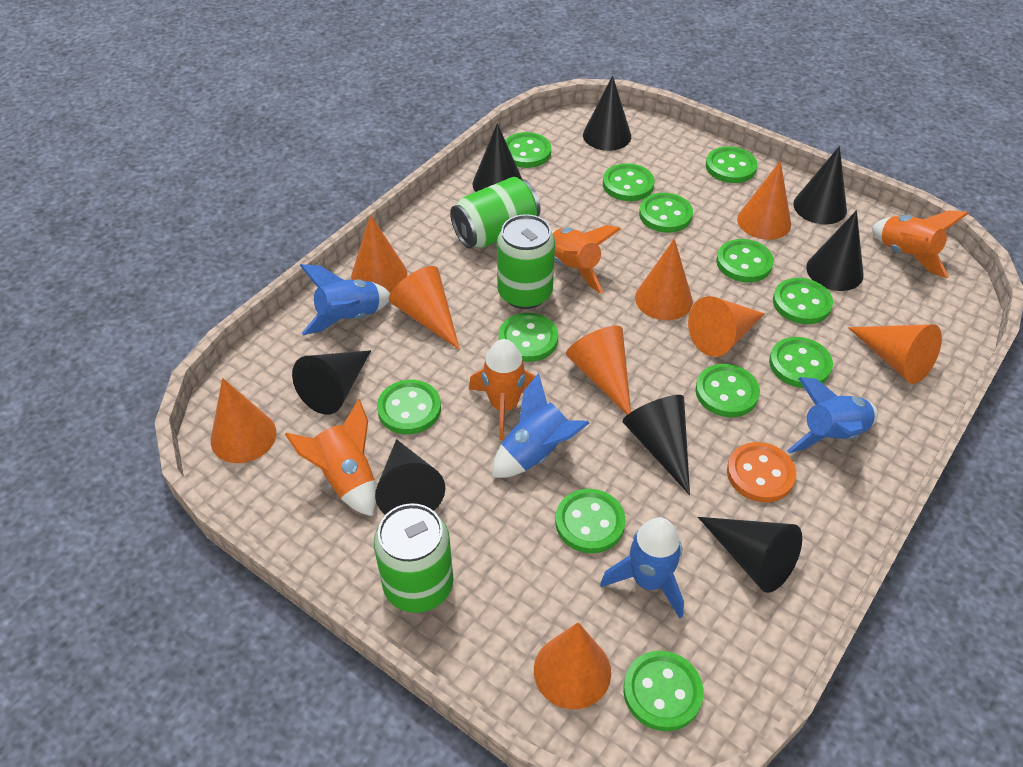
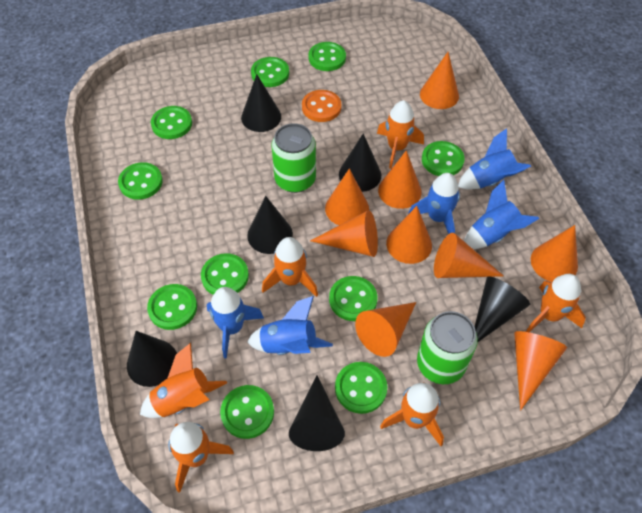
black cone: 8 -> 6
blue rocket: 4 -> 5
green button: 12 -> 10
green can: 3 -> 2
orange rocket: 4 -> 6

